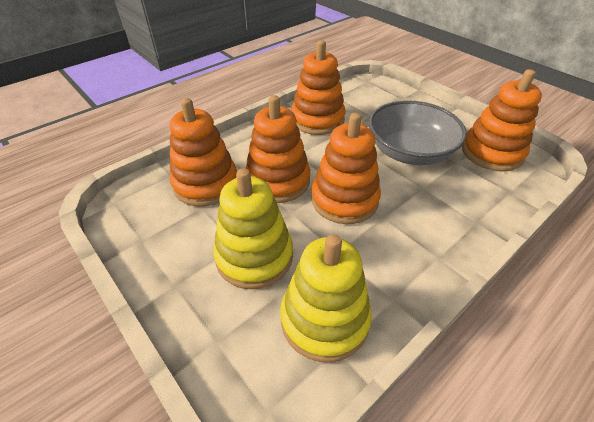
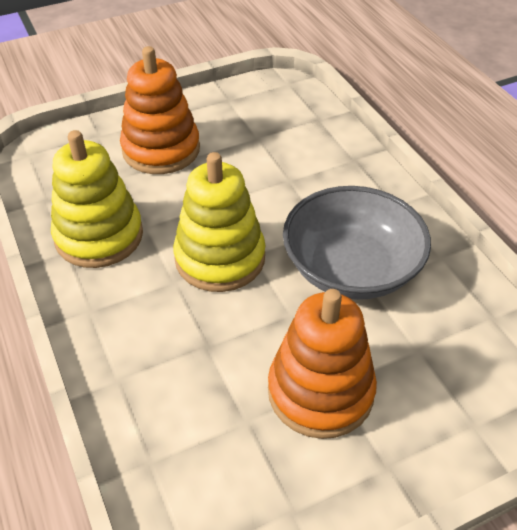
orange stacking toy: 5 -> 2

